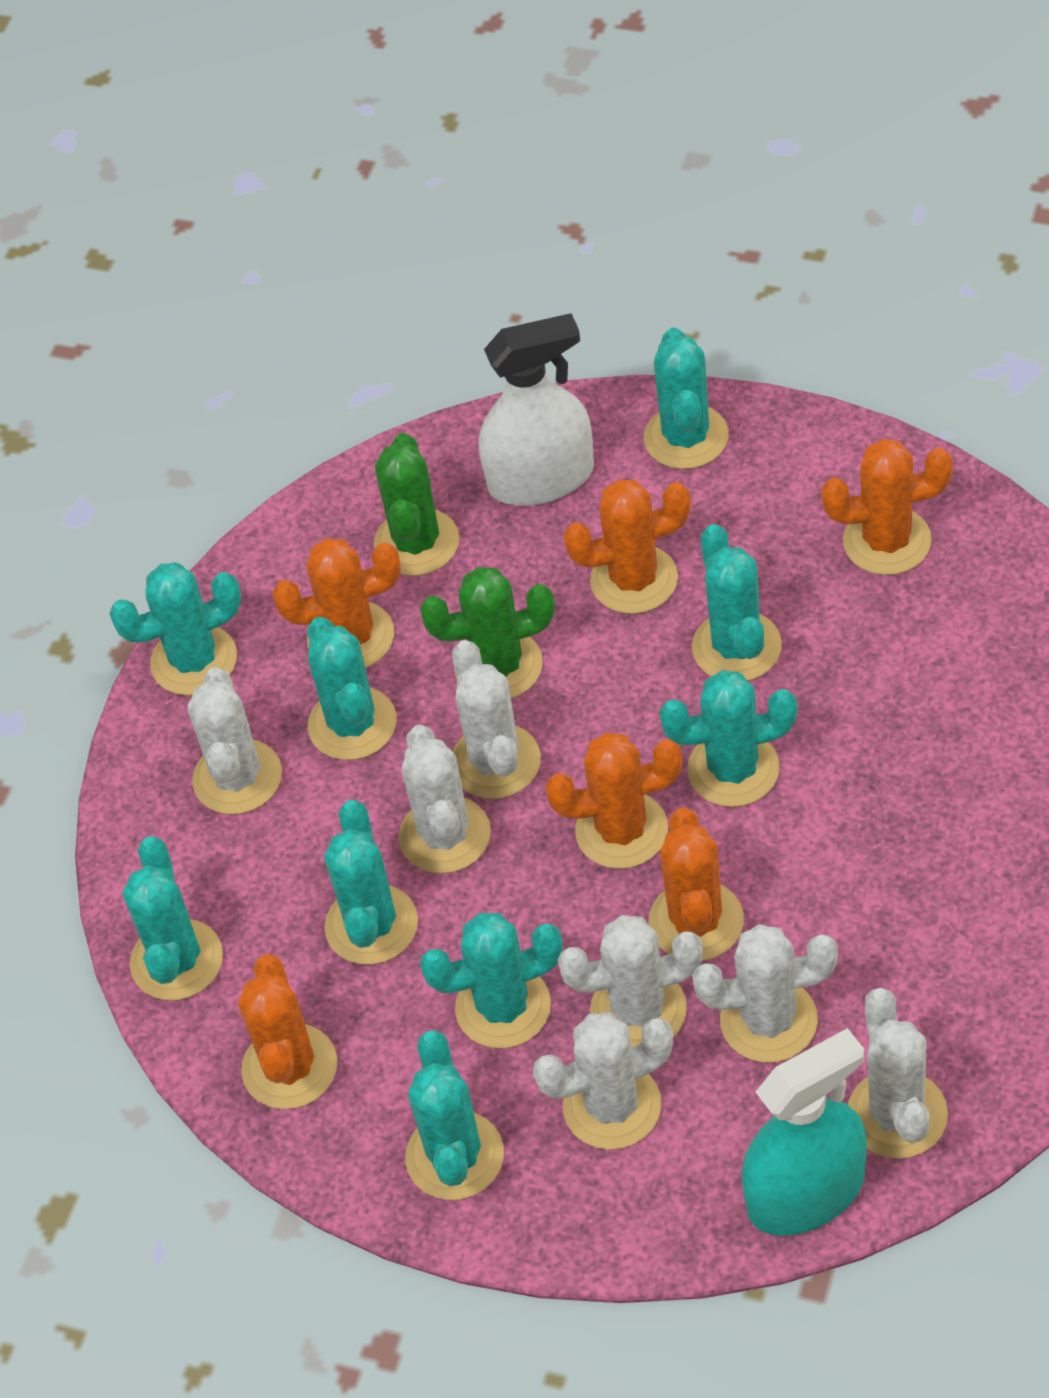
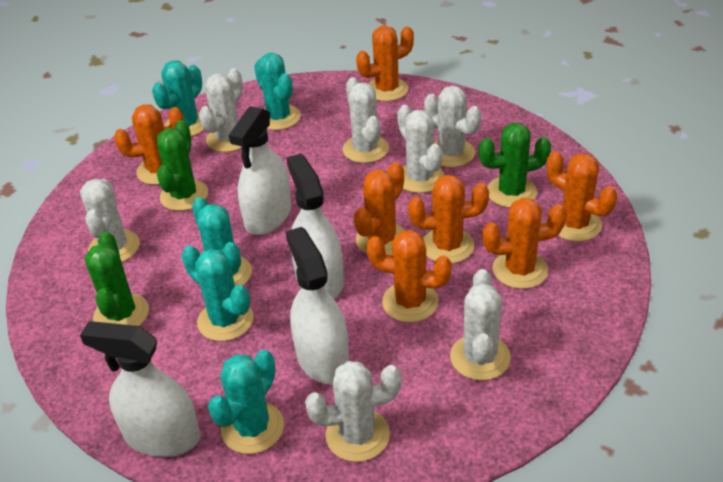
green cactus: 2 -> 3
orange cactus: 6 -> 7
turquoise cactus: 9 -> 5
turquoise spray bottle: 1 -> 0
white spray bottle: 1 -> 4

